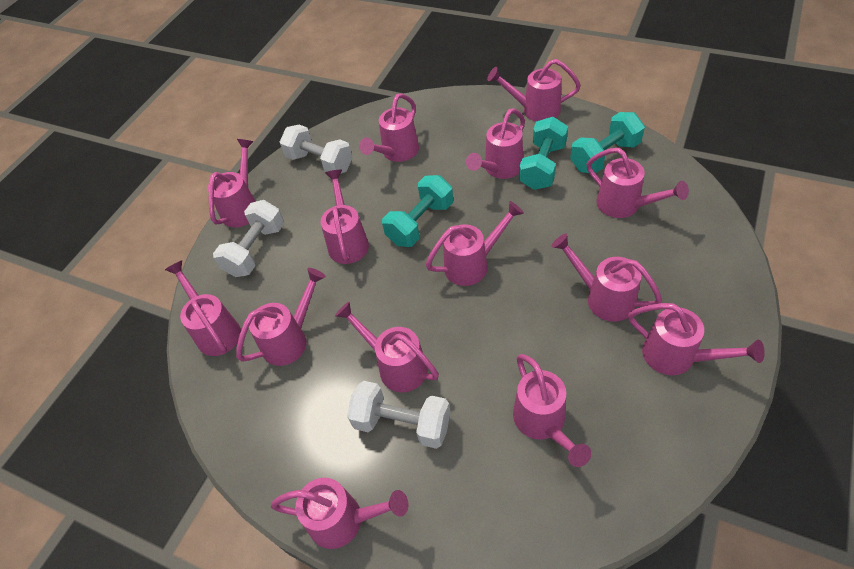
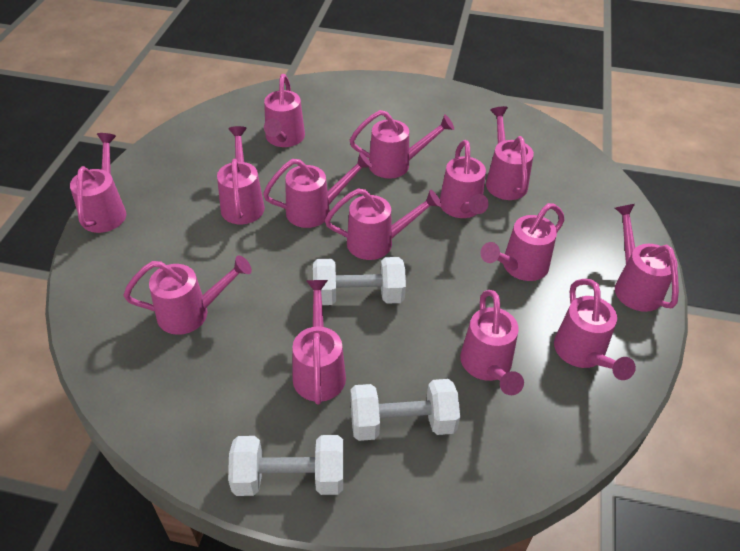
turquoise dumbbell: 3 -> 0

